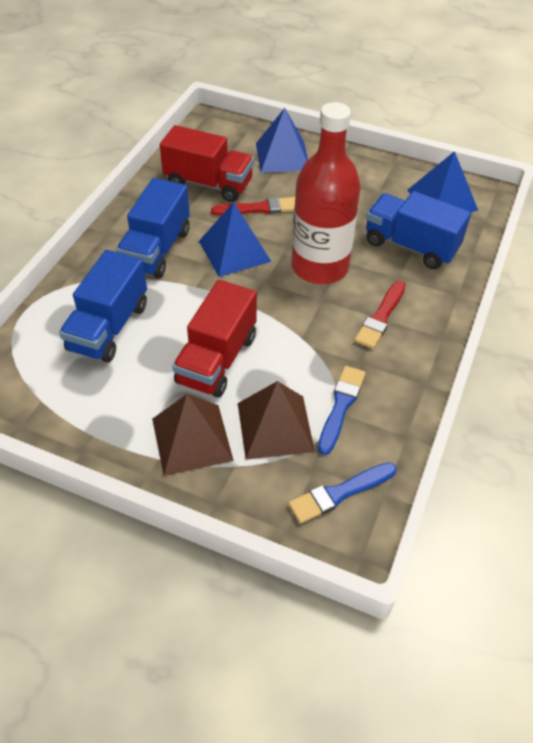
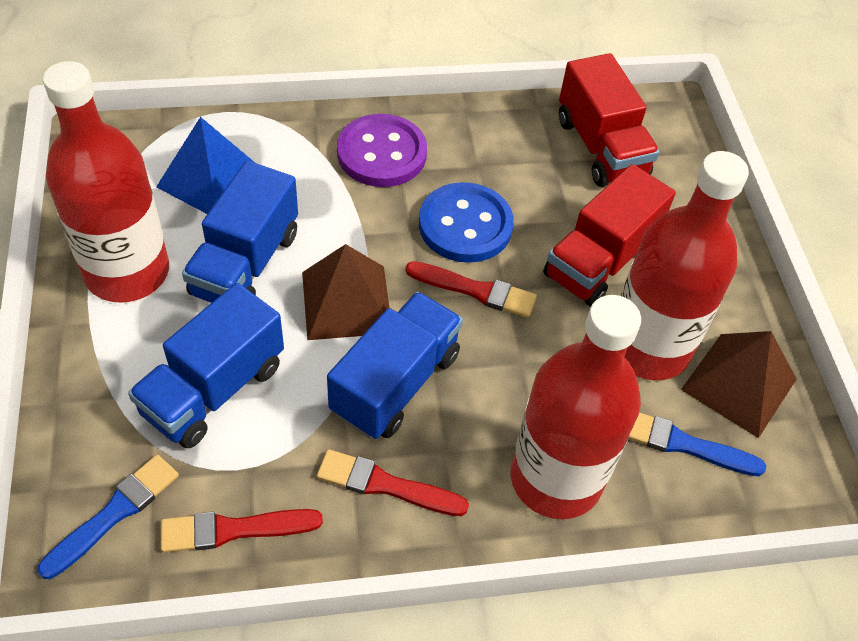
blue button: 0 -> 1
blue pyramid: 3 -> 1
purple button: 0 -> 1
red bottle: 1 -> 3
red brush: 2 -> 3

